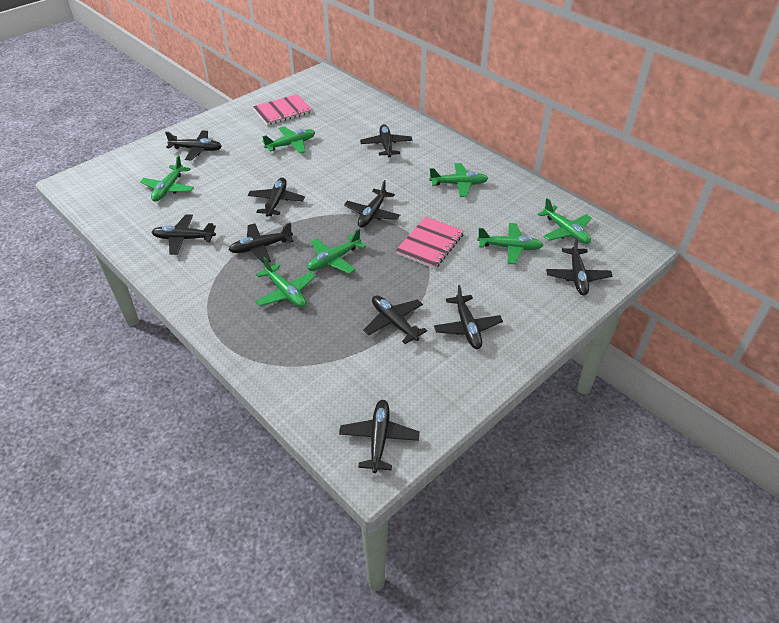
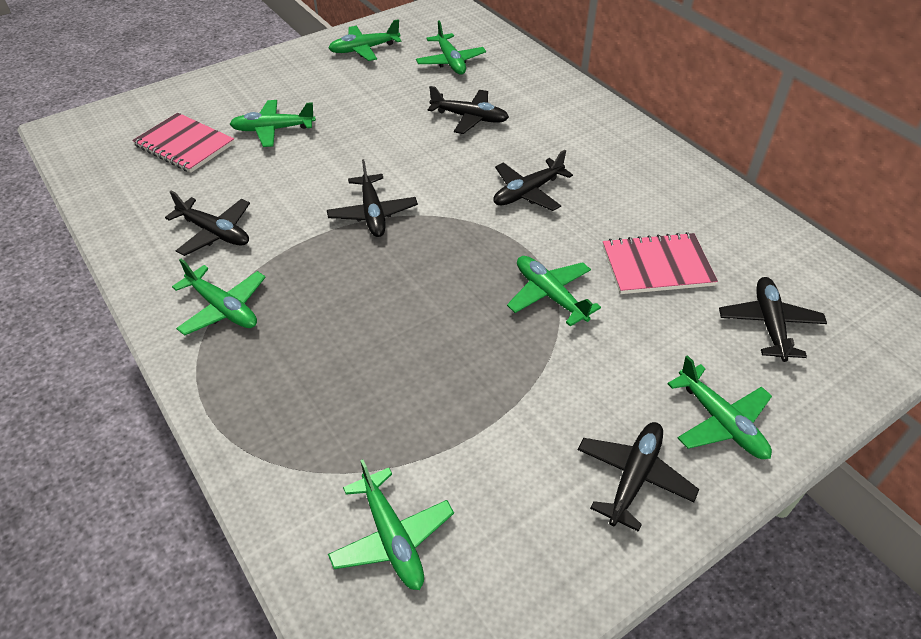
black plane: 10 -> 6

